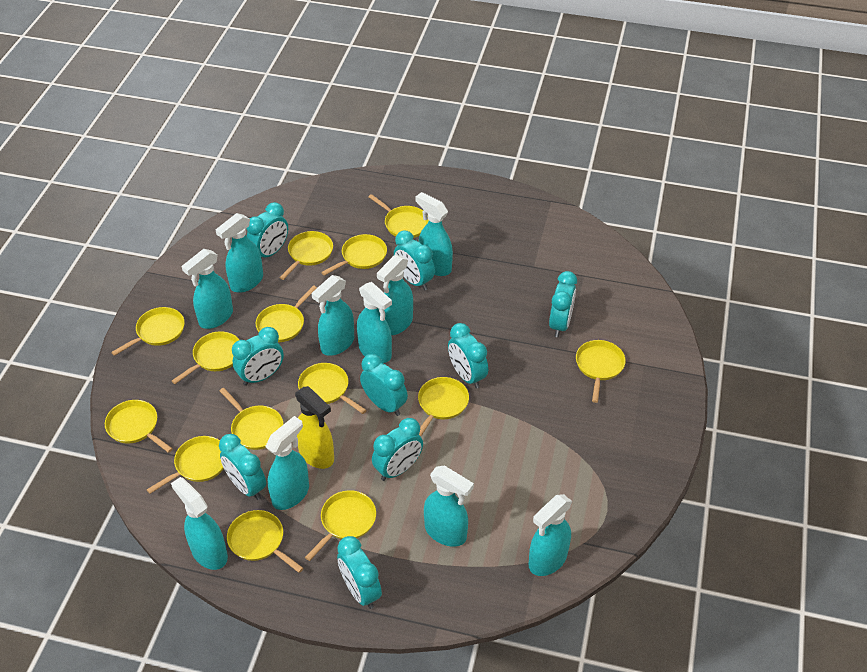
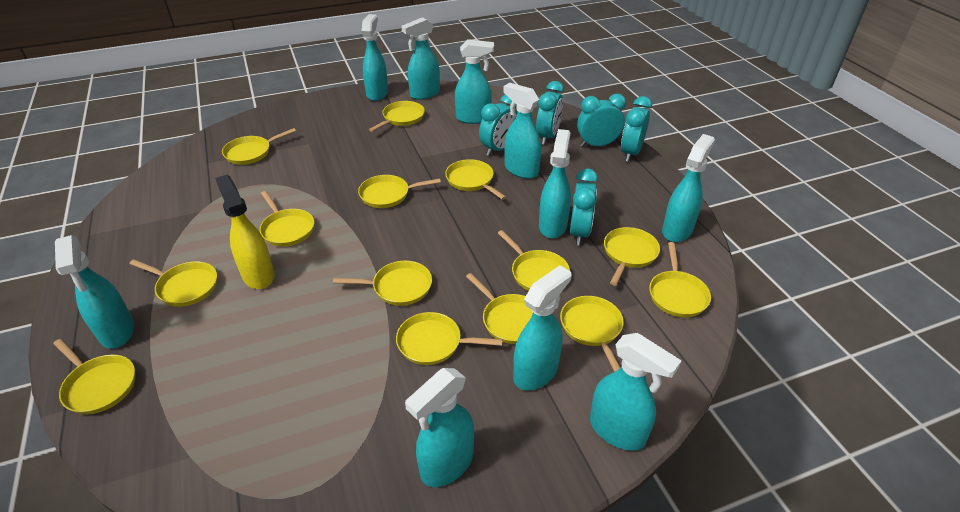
turquoise clock: 9 -> 5

